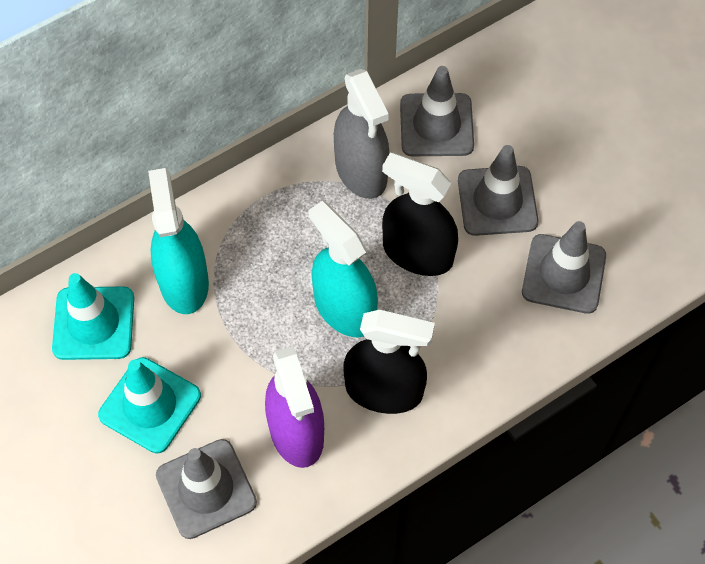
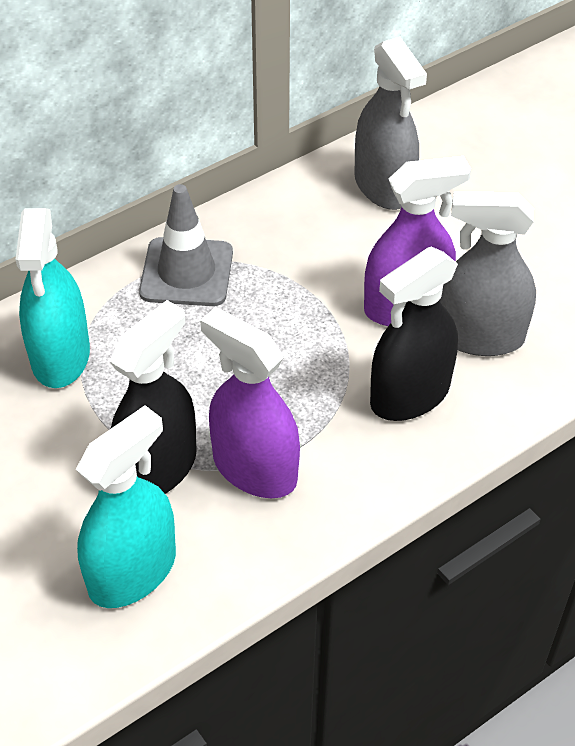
grey spray bottle: 1 -> 2
grey traffic cone: 4 -> 1
purple spray bottle: 1 -> 2
turquoise traffic cone: 2 -> 0

